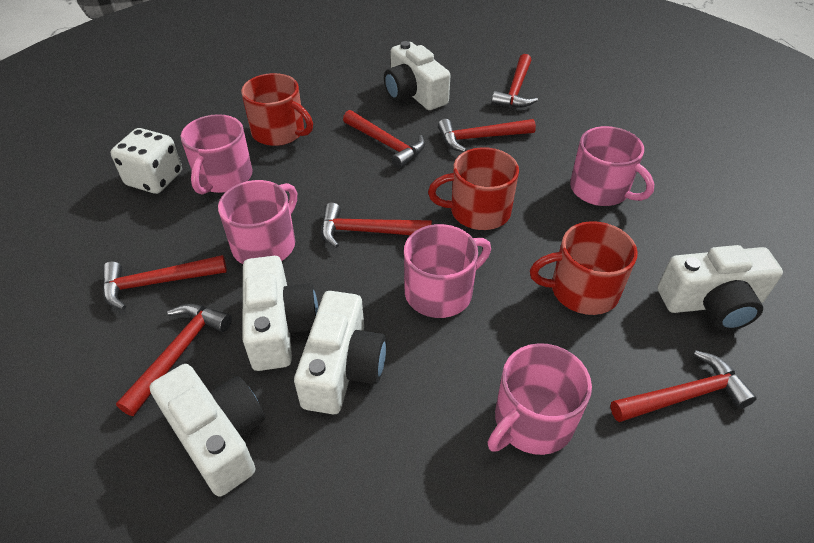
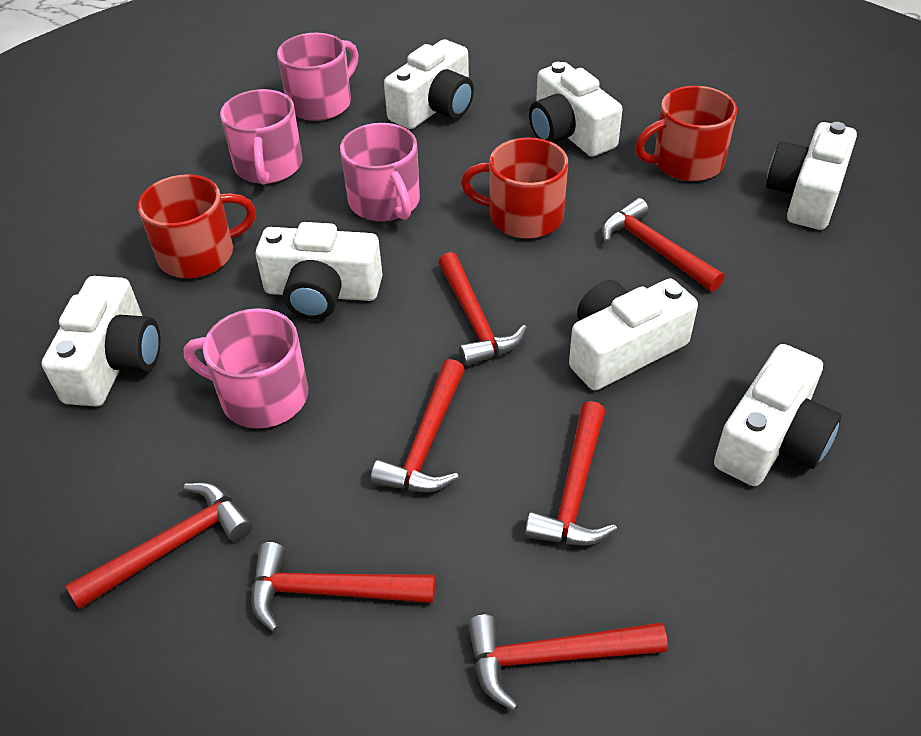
pink mug: 5 -> 4
white camera: 5 -> 7
white dice: 1 -> 0

